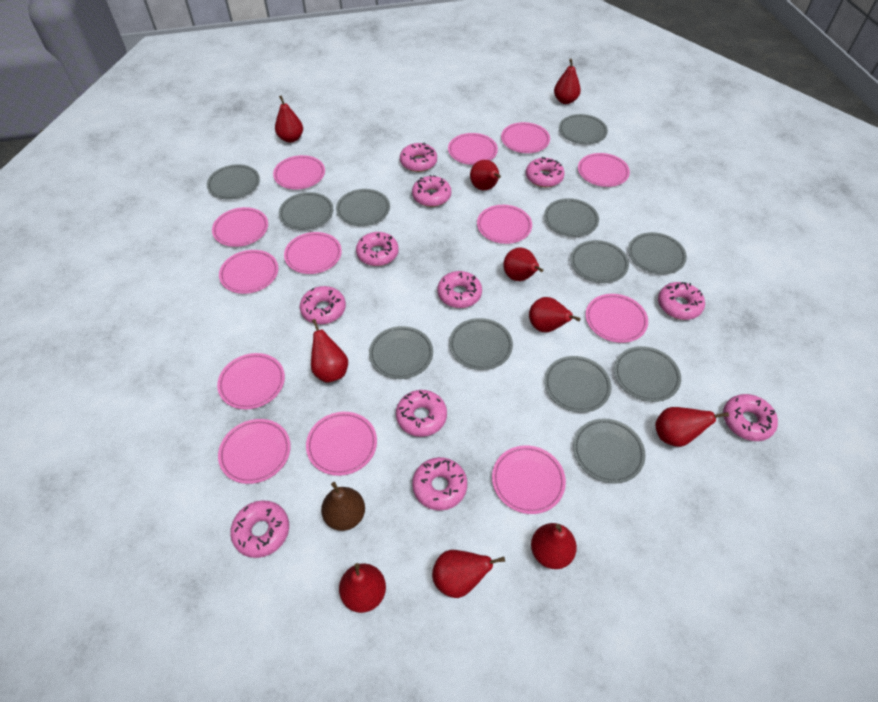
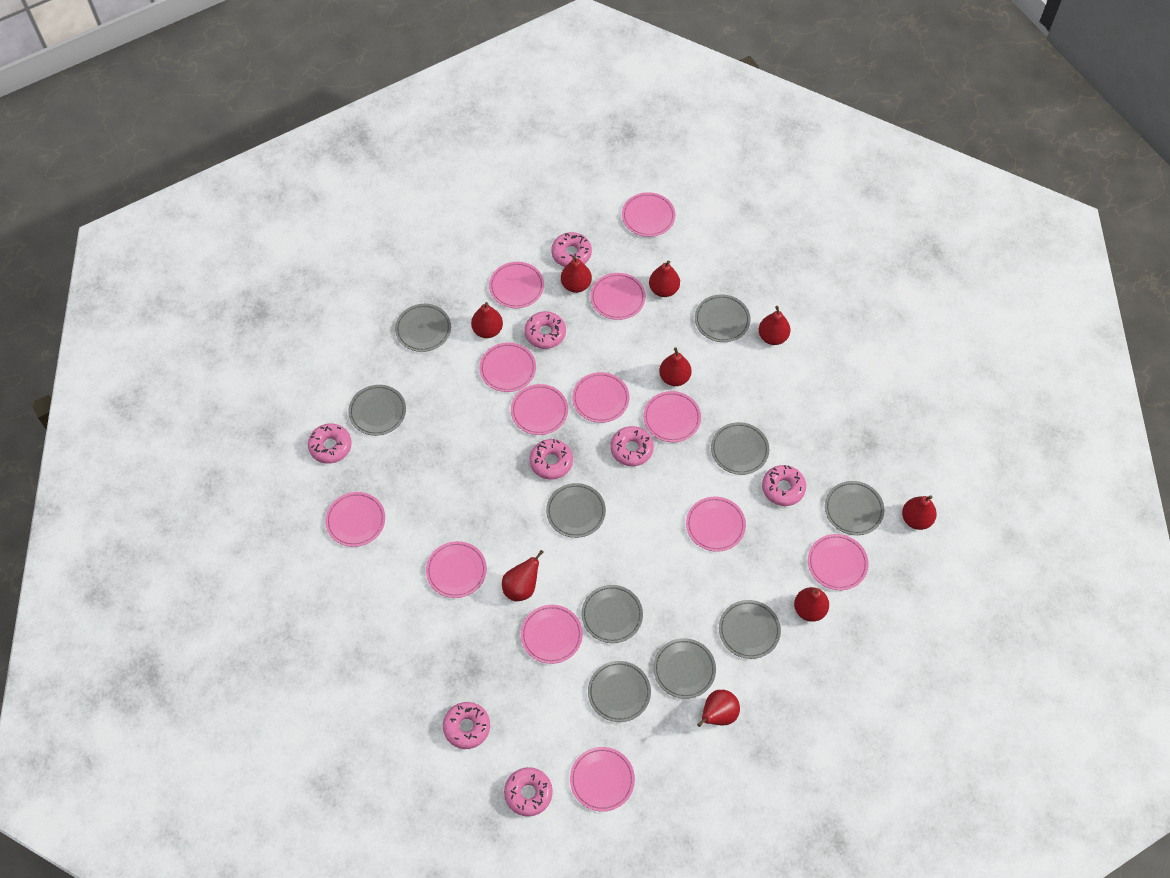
brown pear: 1 -> 0
grey plate: 12 -> 10
pink donut: 11 -> 8
red pear: 10 -> 9

